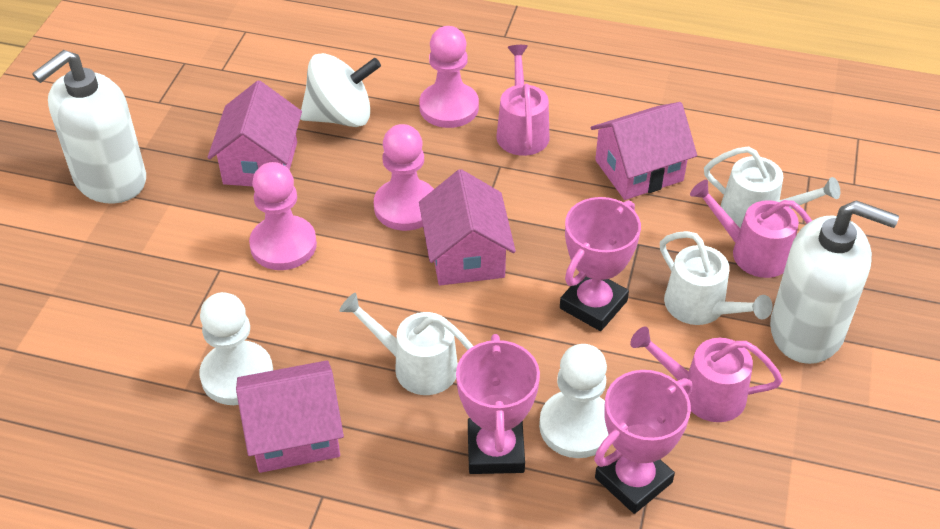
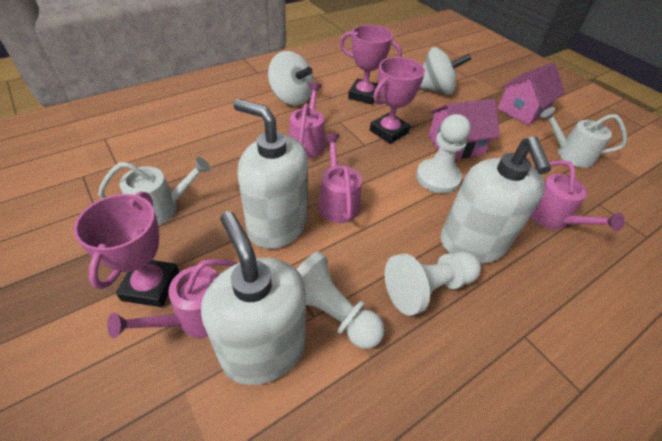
pink house: 4 -> 2
pink pawn: 3 -> 0
pink watering can: 3 -> 4
white pawn: 2 -> 3
white soap dispenser: 2 -> 3
white spinning top: 1 -> 2
white watering can: 3 -> 2

